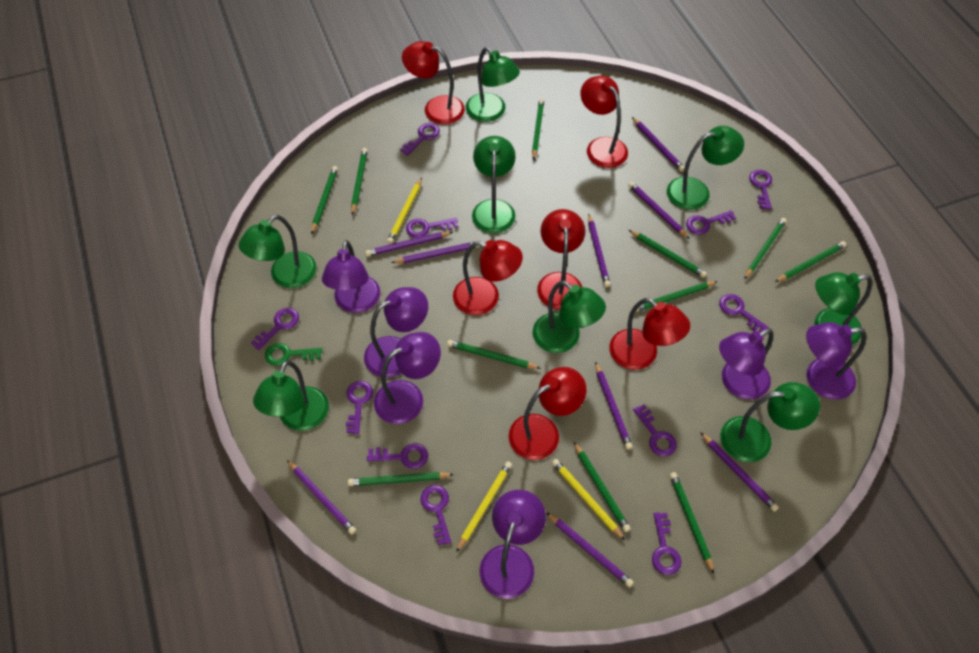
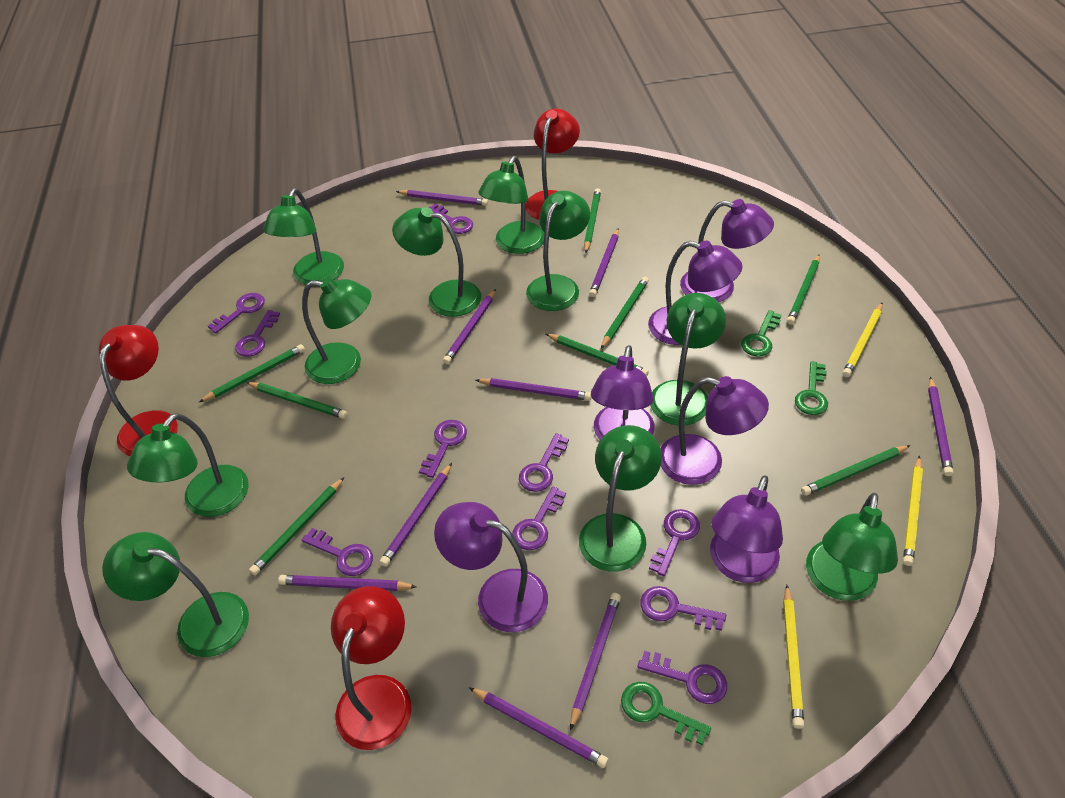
green key: 1 -> 3
green lamp: 8 -> 10
green pencil: 11 -> 8
purple key: 11 -> 10
red lamp: 6 -> 3

